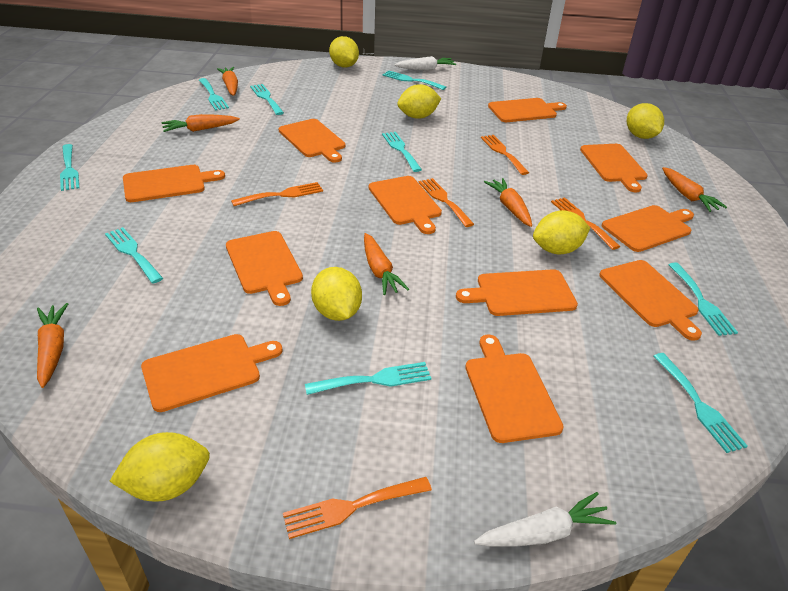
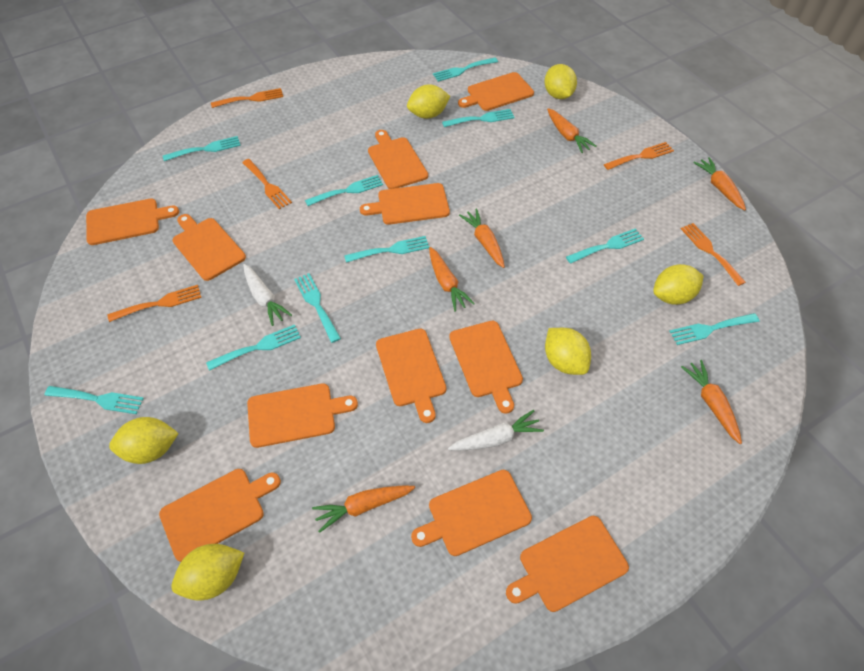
turquoise fork: 9 -> 10

